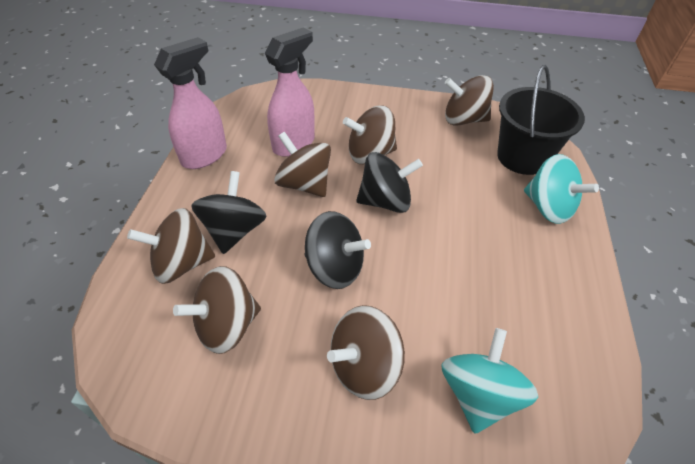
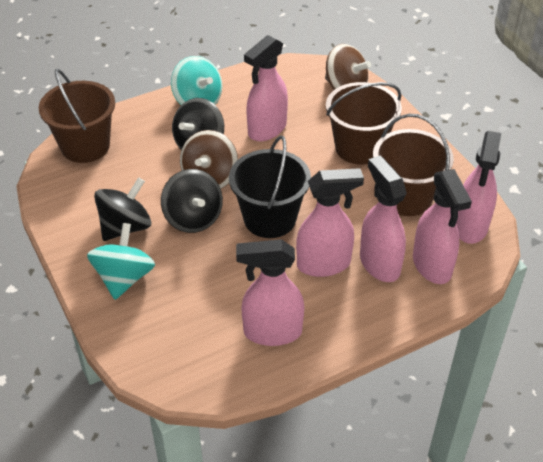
brown bucket: 0 -> 3
brown spinning top: 6 -> 2
pink spray bottle: 2 -> 6

